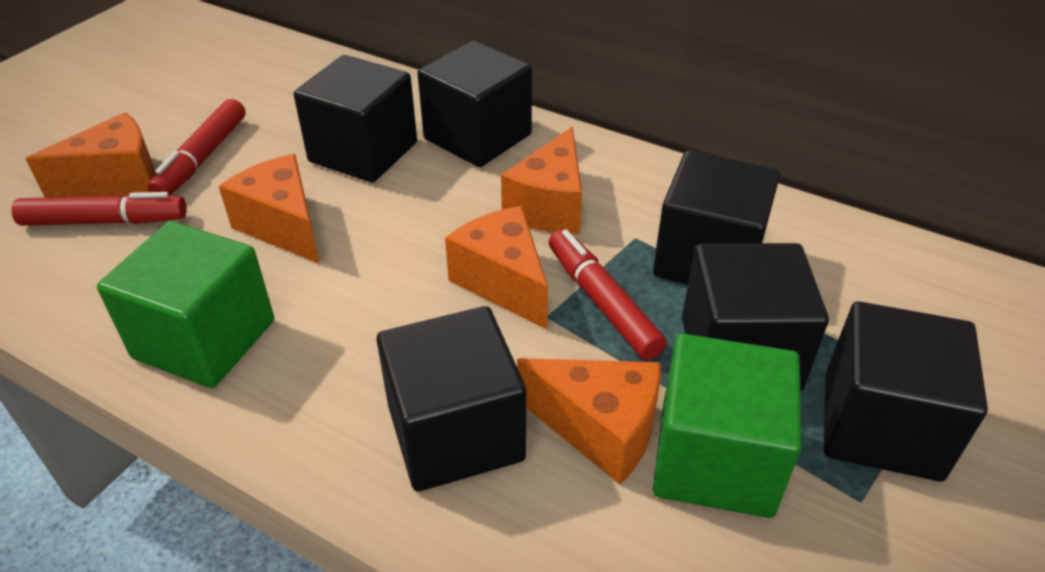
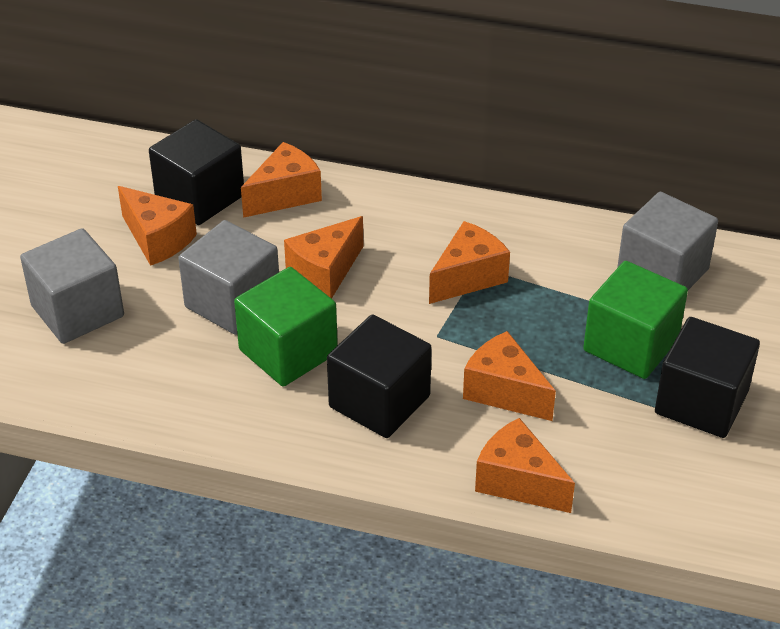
black cube: 6 -> 3
grey cube: 0 -> 3
orange cheese: 5 -> 6
red marker: 3 -> 0

